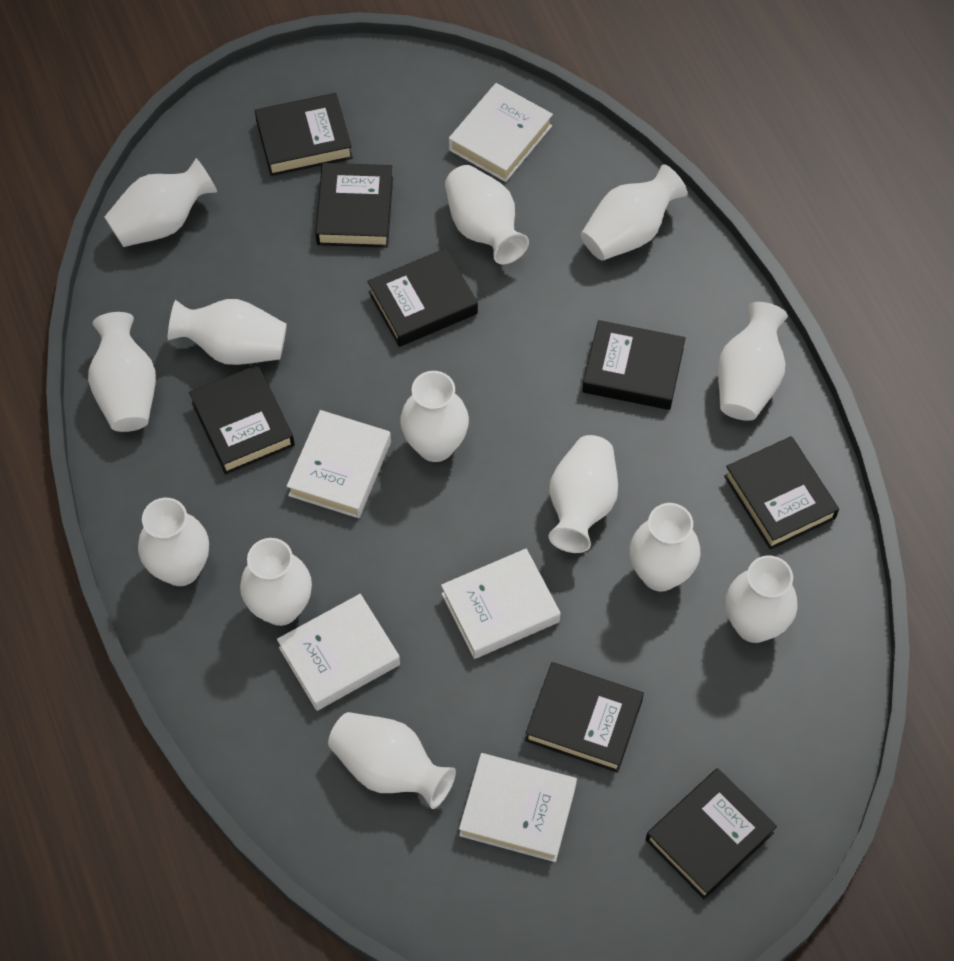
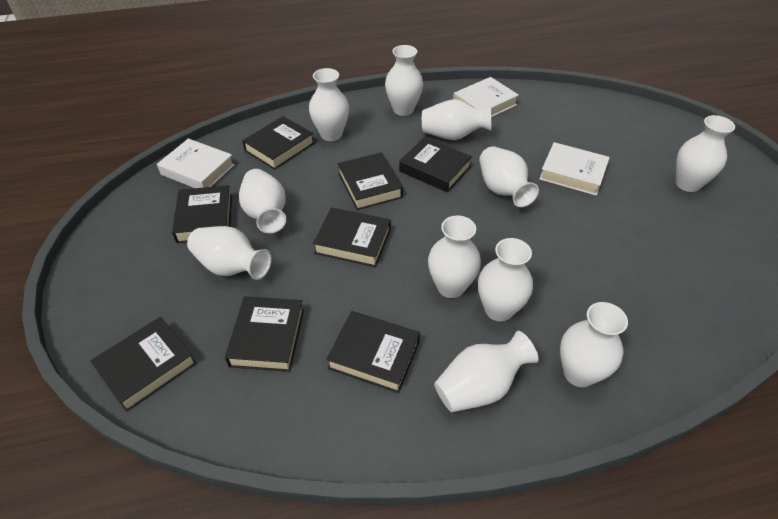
white book: 5 -> 3
white vase: 13 -> 11

